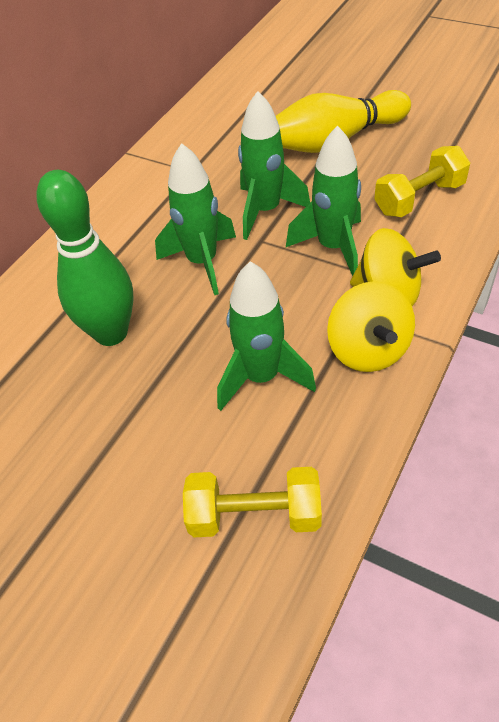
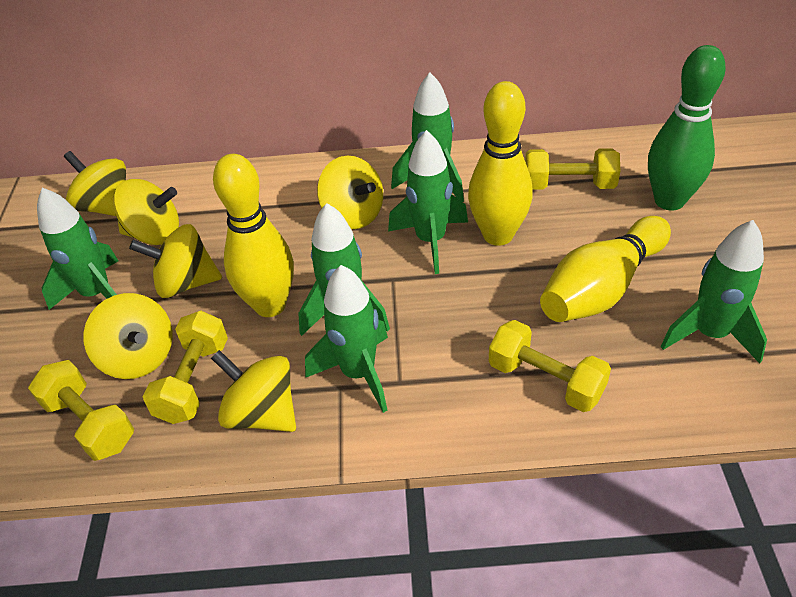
green rocket: 4 -> 6
yellow bowling pin: 1 -> 3
yellow dumbbell: 2 -> 4
yellow spinning top: 2 -> 6

